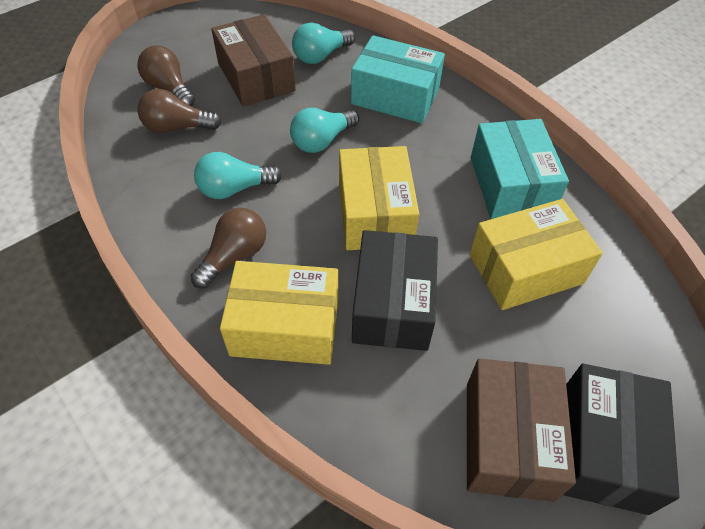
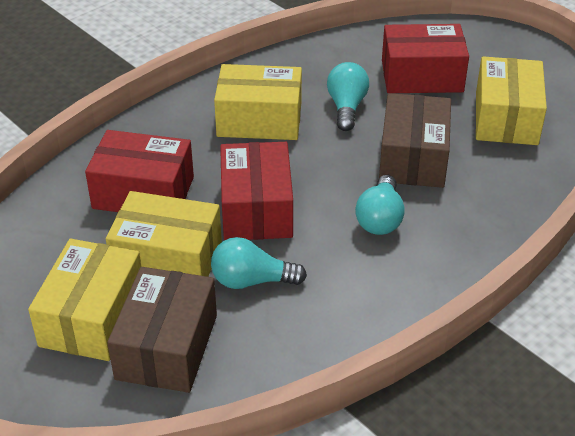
black box: 2 -> 0
brown light bulb: 3 -> 0
red box: 0 -> 3
turquoise box: 2 -> 0
yellow box: 3 -> 4

